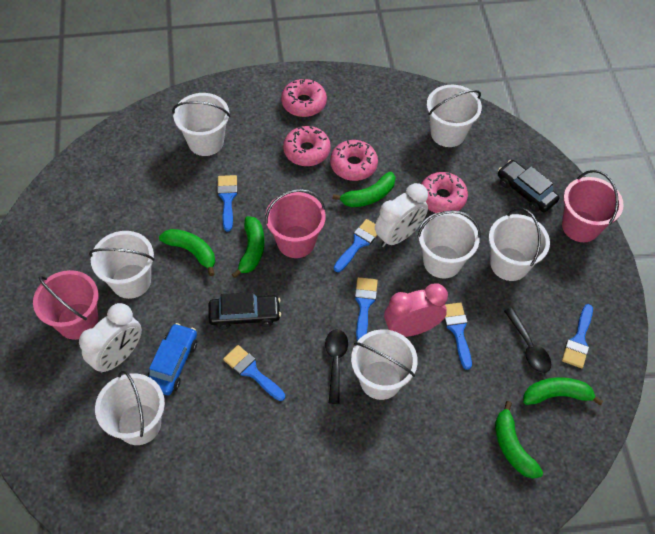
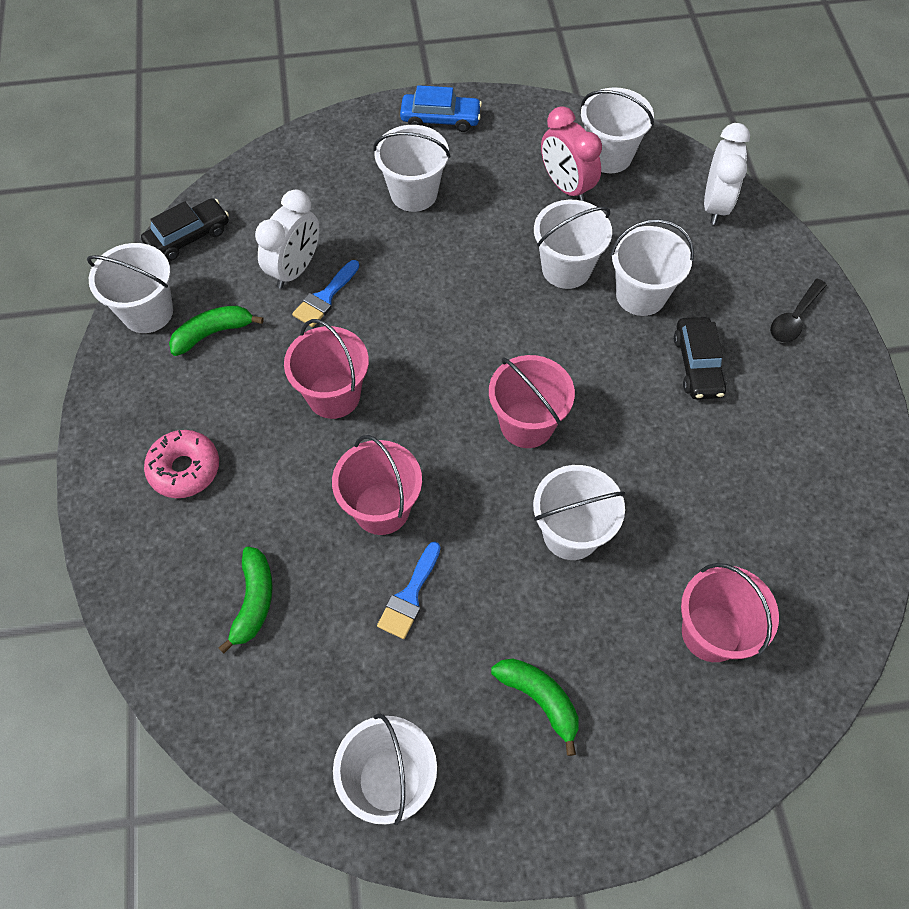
black spoon: 2 -> 1
blue brush: 6 -> 2
green banana: 5 -> 3
pink bucket: 3 -> 4
pink donut: 4 -> 1

